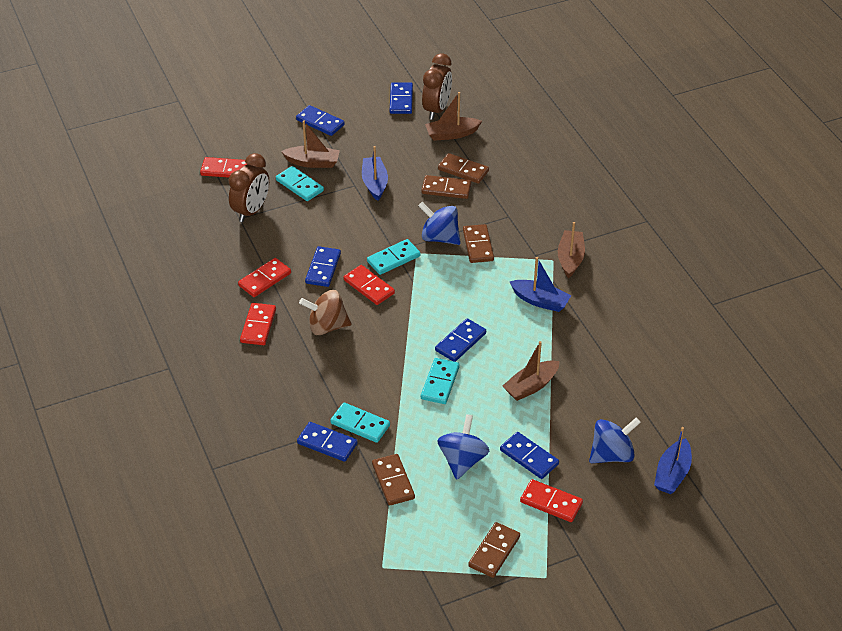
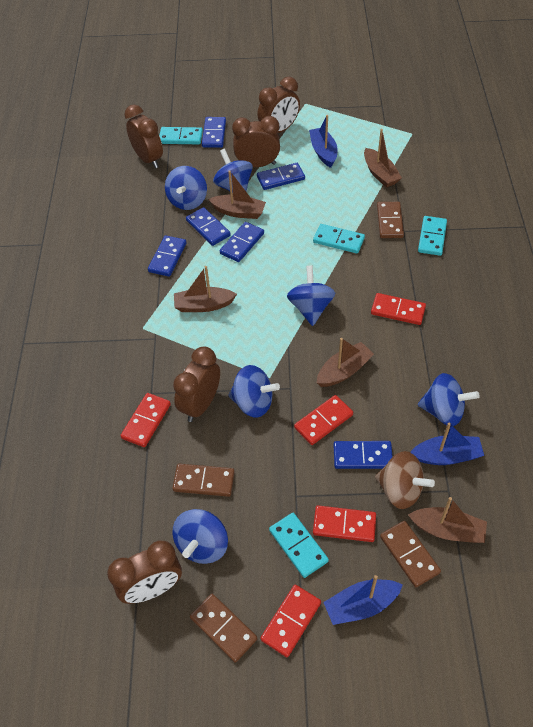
blue spinning top: 3 -> 6
brown boat: 4 -> 5
brown clock: 2 -> 5
brown domino: 5 -> 4

